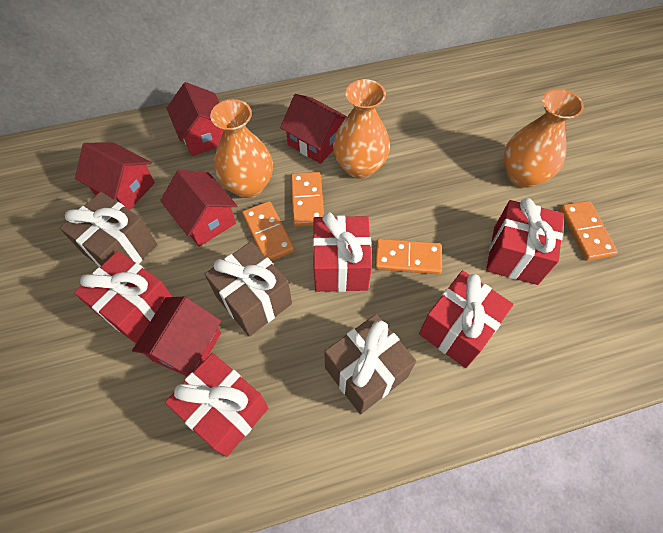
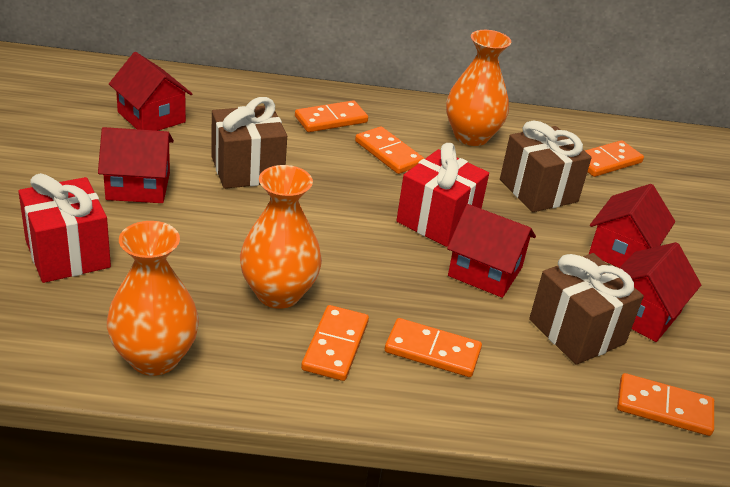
orange domino: 4 -> 6
red gift: 5 -> 2

